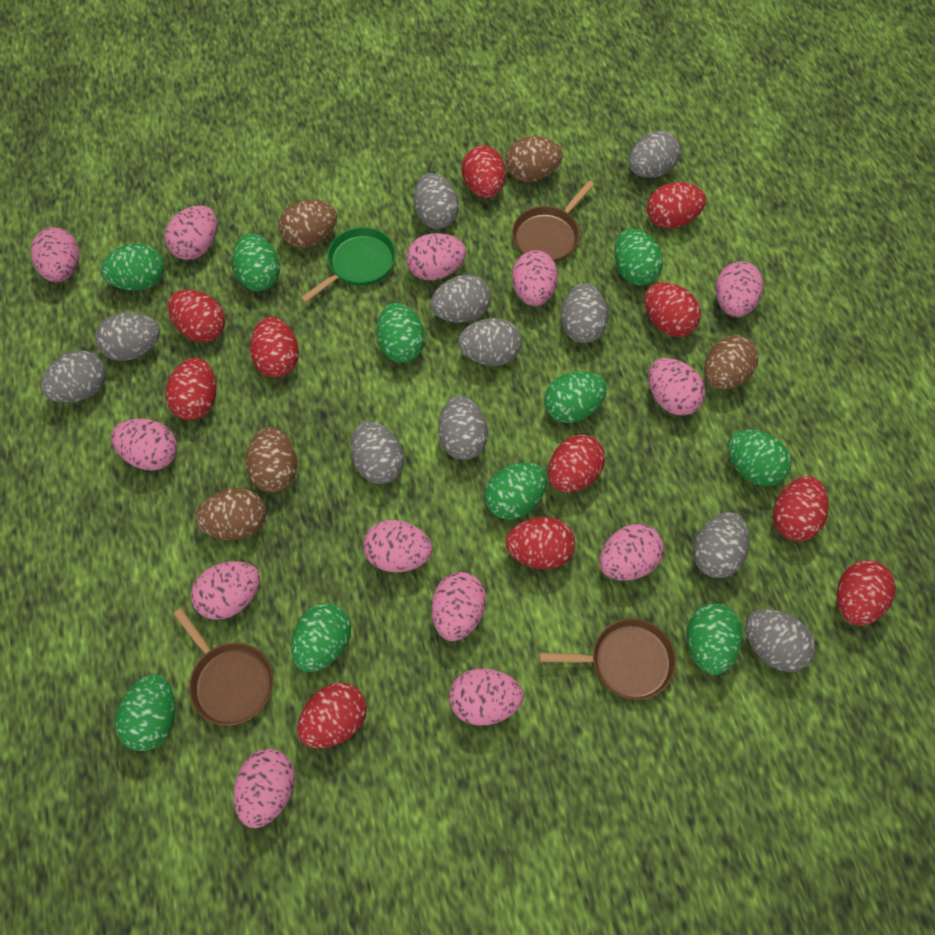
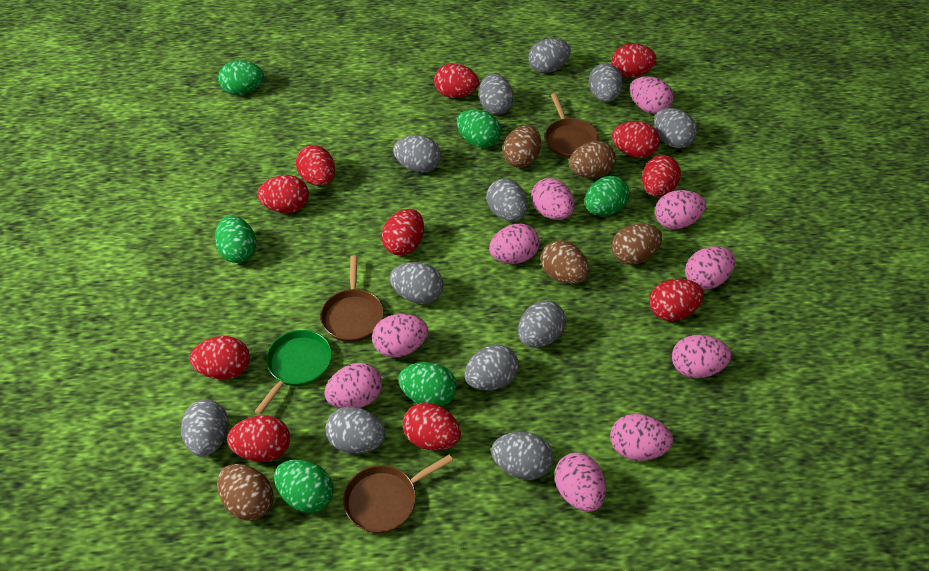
green egg: 10 -> 6
grey egg: 11 -> 12
pink egg: 13 -> 10

